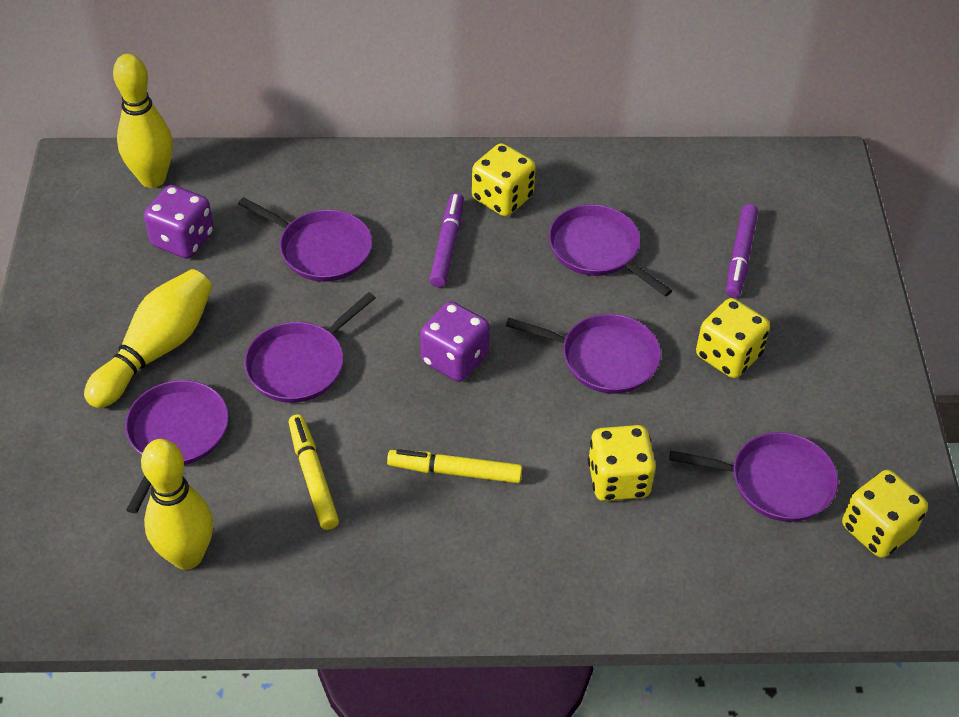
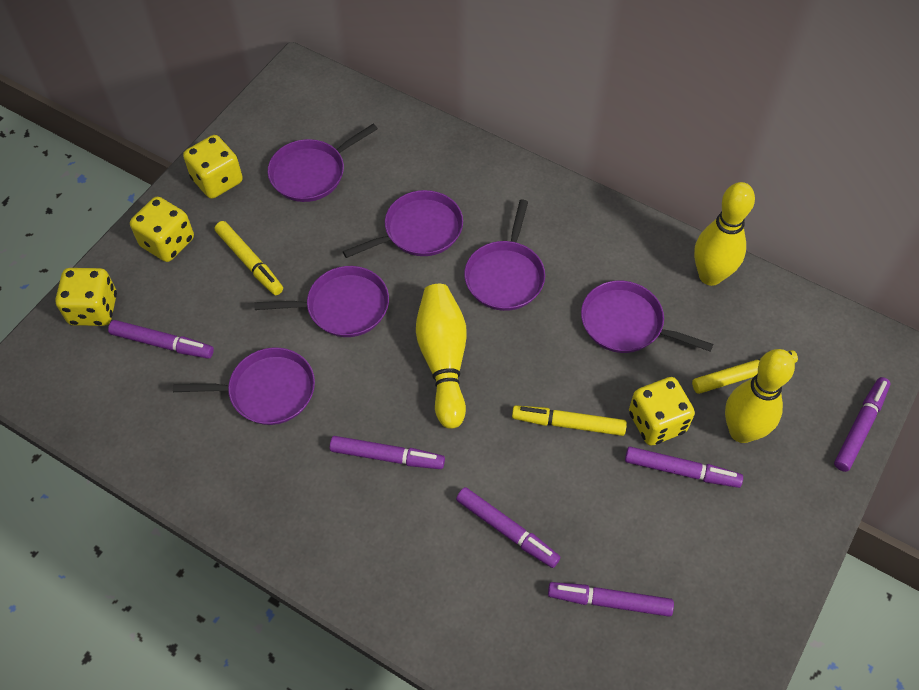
purple dice: 2 -> 0
purple marker: 2 -> 6
yellow marker: 2 -> 3

